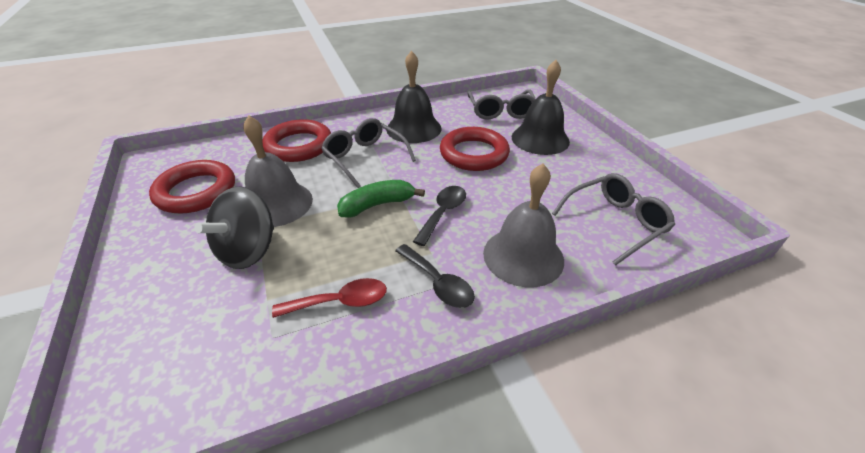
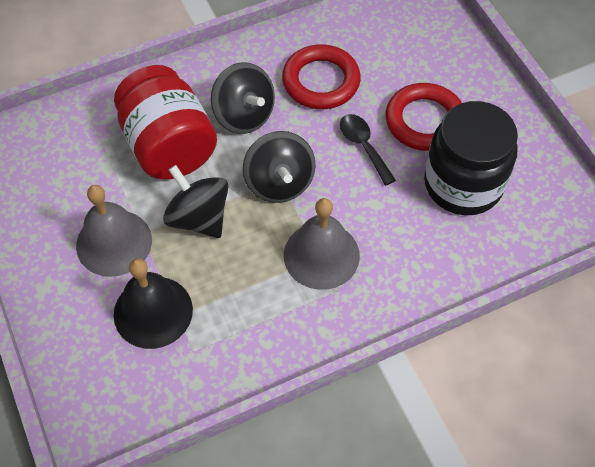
black bell: 2 -> 1
black jar: 0 -> 1
black spinning top: 1 -> 3
black spoon: 2 -> 1
green banana: 1 -> 0
grey glasses: 3 -> 0
red jar: 0 -> 1
red ring: 3 -> 2
red spoon: 1 -> 0

